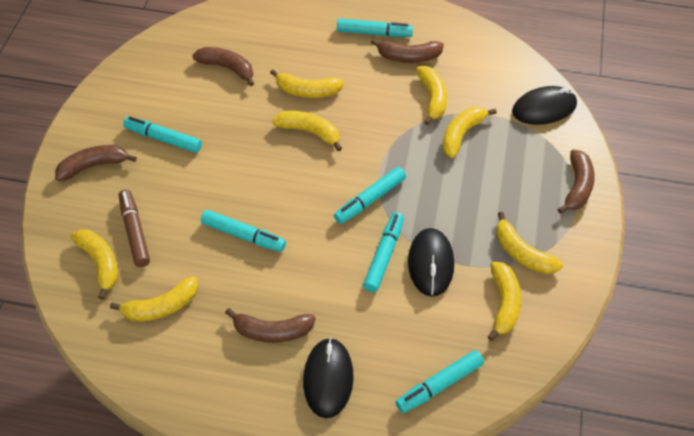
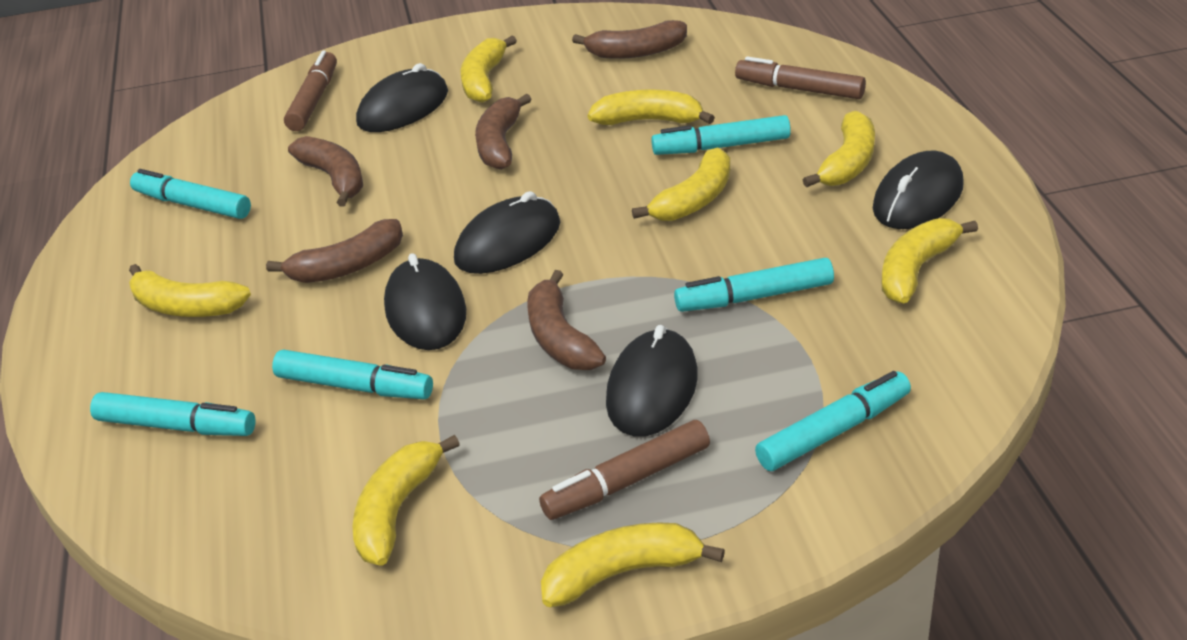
black mouse: 3 -> 5
brown marker: 1 -> 3

